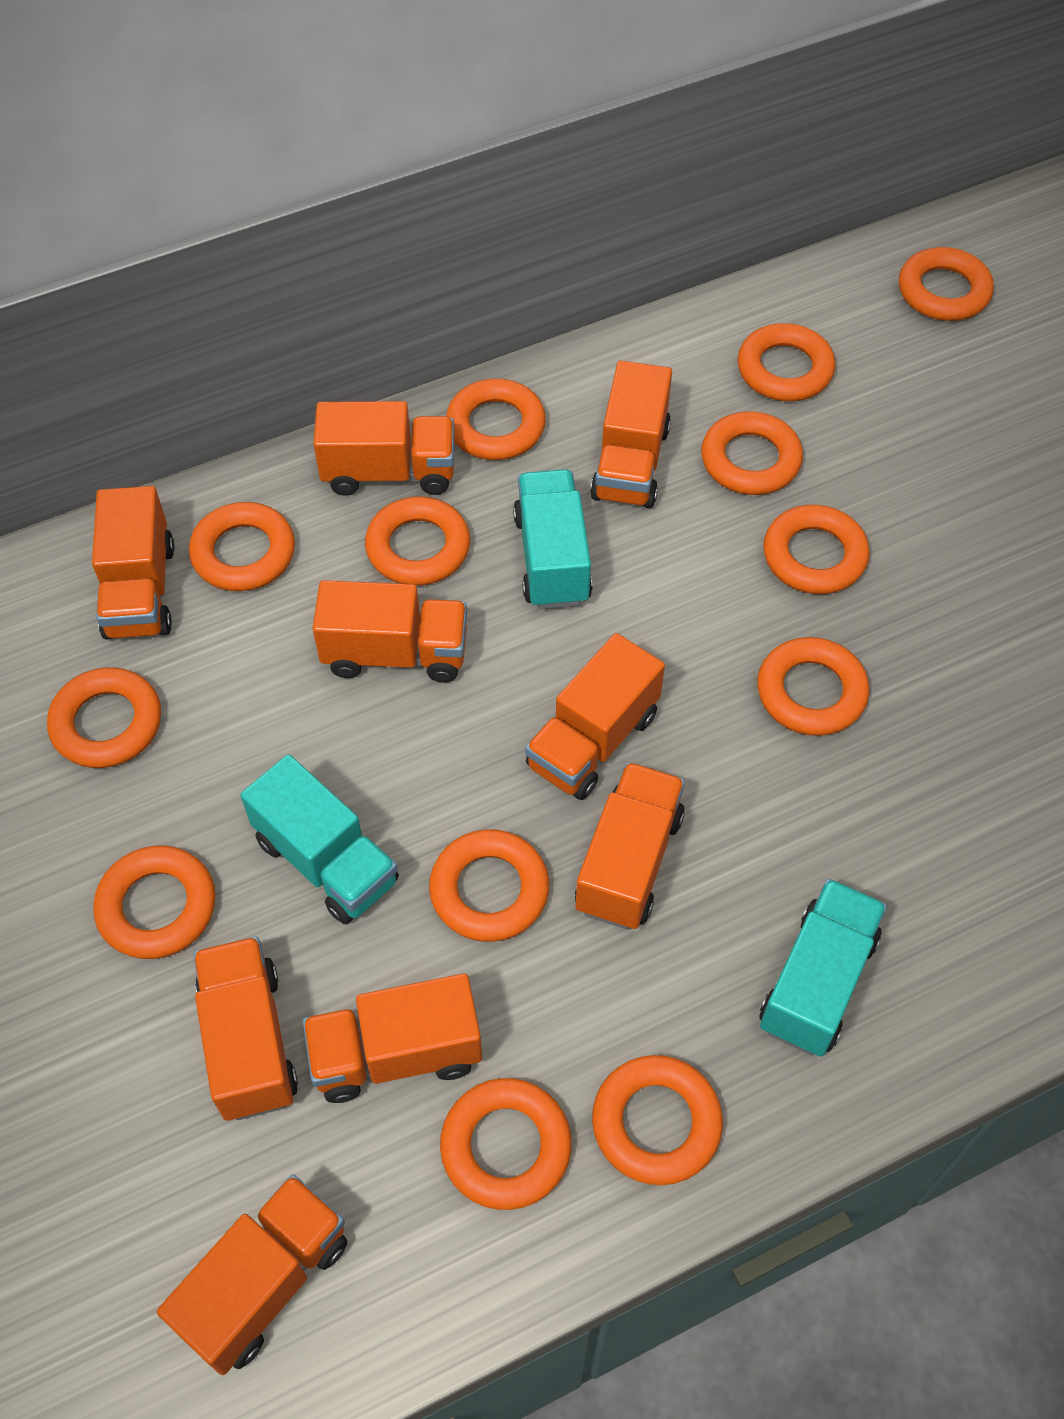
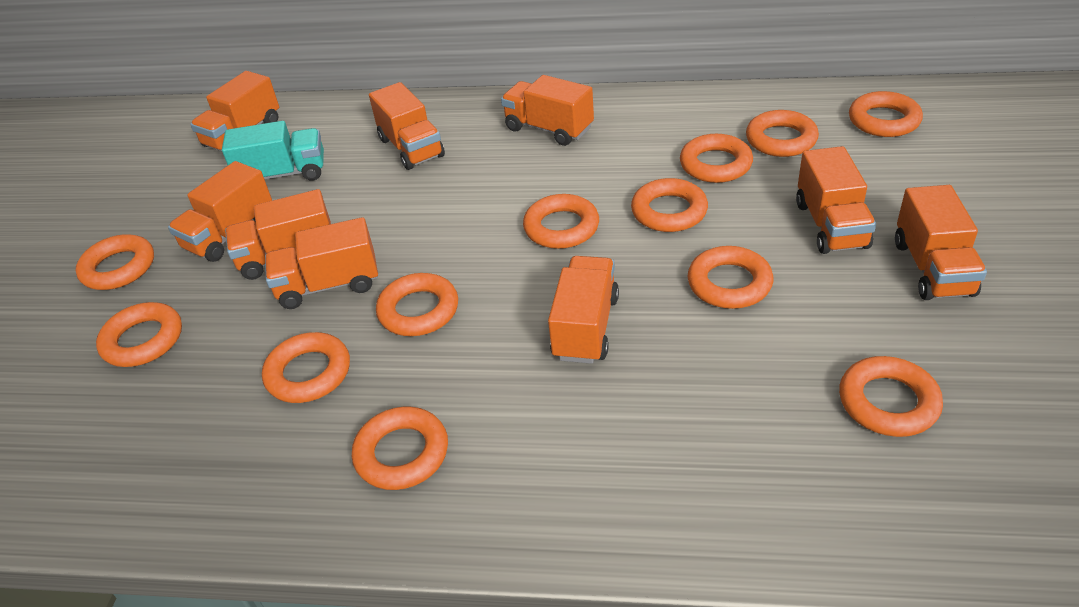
orange ring: 13 -> 12
turquoise truck: 3 -> 1

